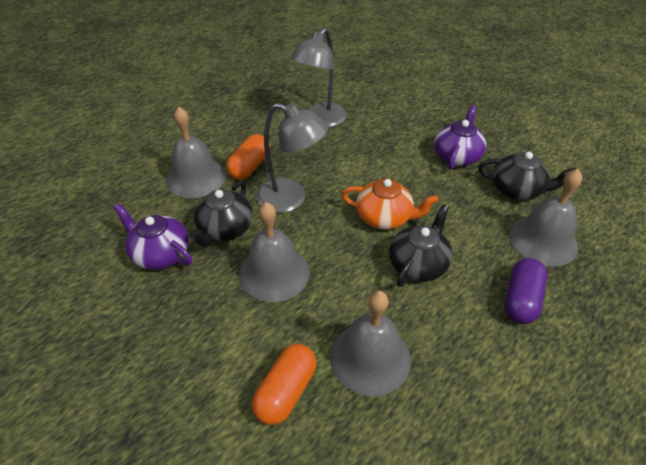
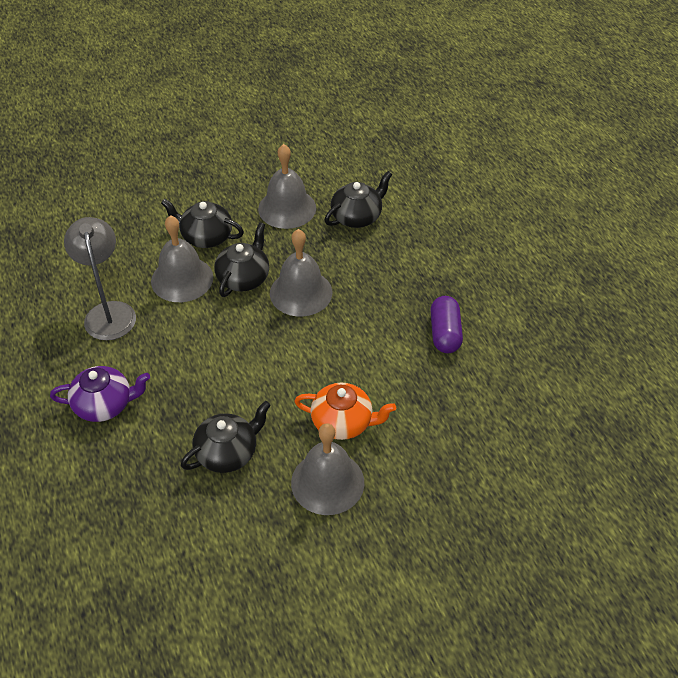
black teapot: 3 -> 4
grey lamp: 2 -> 1
orange capsule: 2 -> 0
purple teapot: 2 -> 1

